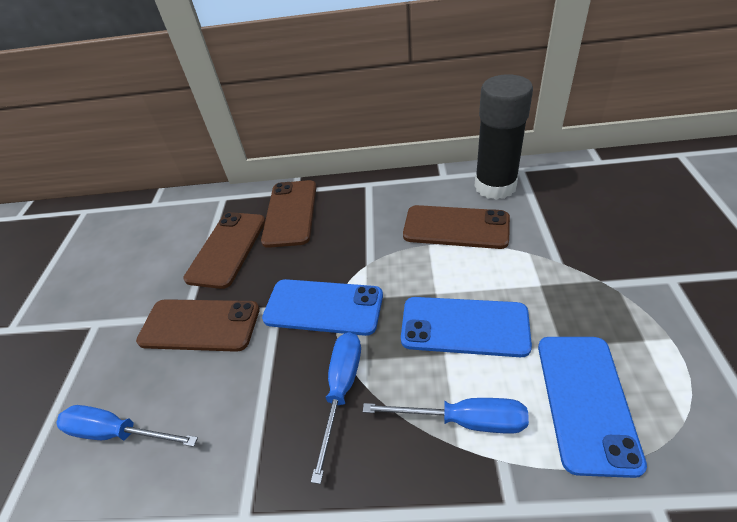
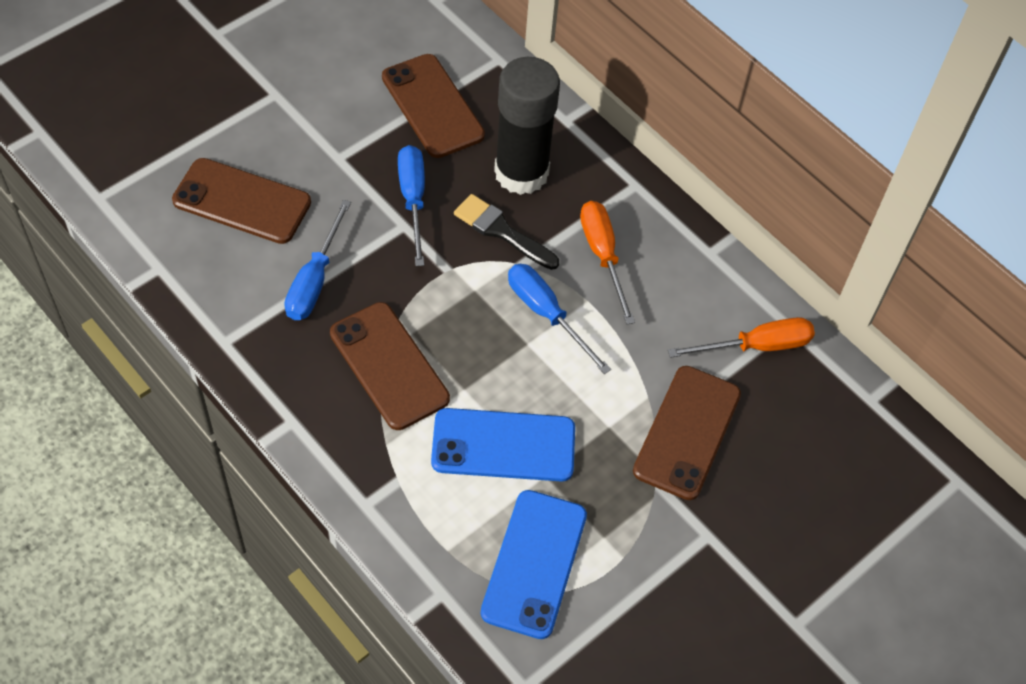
black brush: 0 -> 1
blue phone: 3 -> 2
orange screwdriver: 0 -> 2

